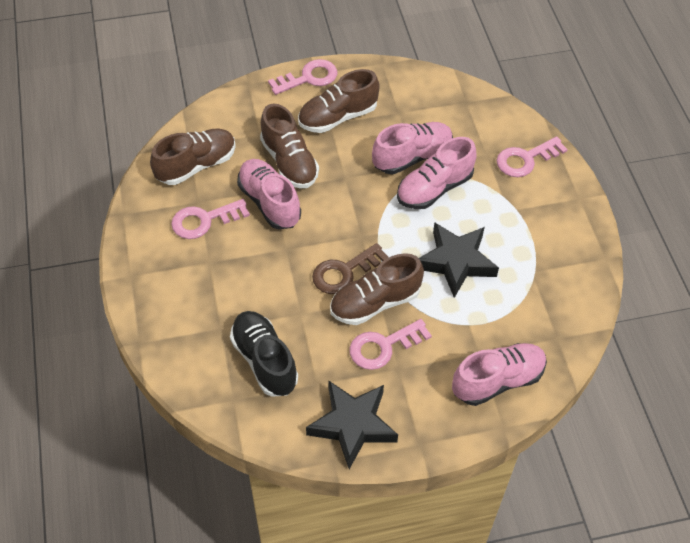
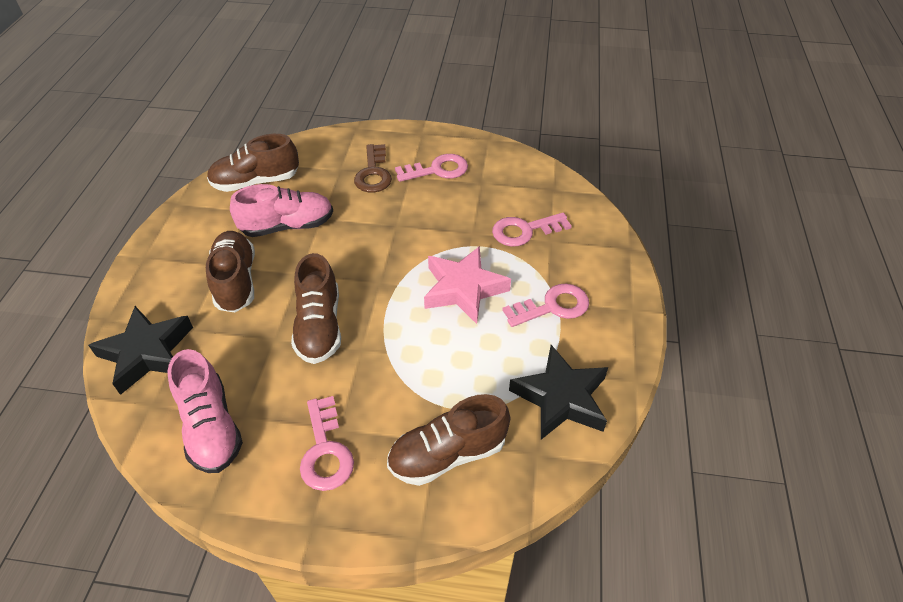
black shoe: 1 -> 0
pink shoe: 4 -> 2
pink star: 0 -> 1

